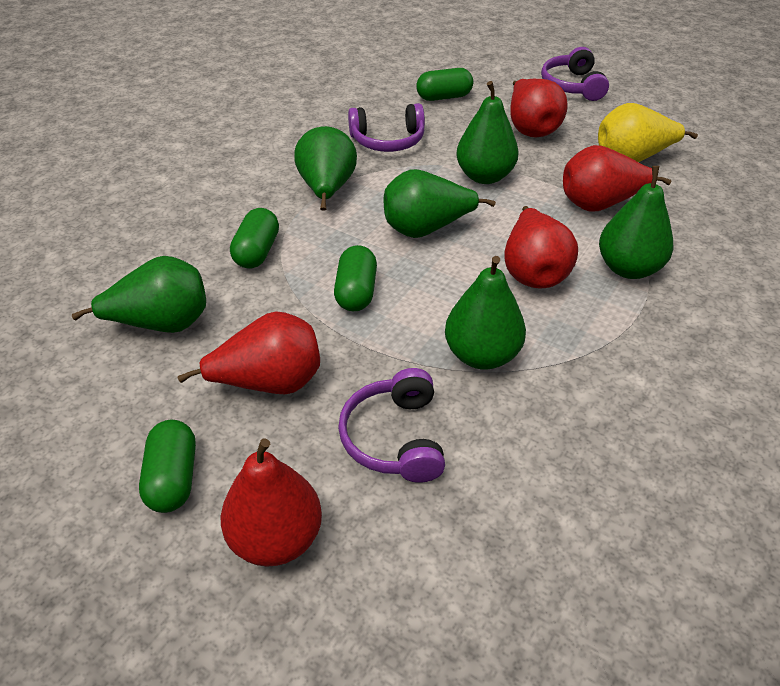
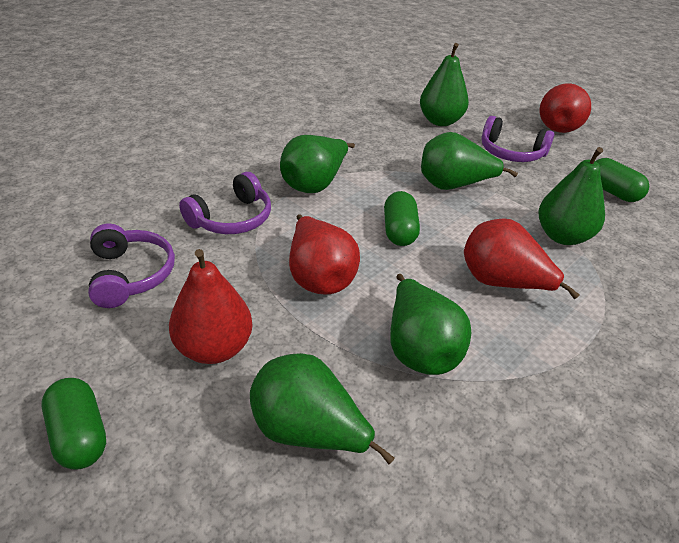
green capsule: 4 -> 3
red pear: 5 -> 4
yellow pear: 1 -> 0

